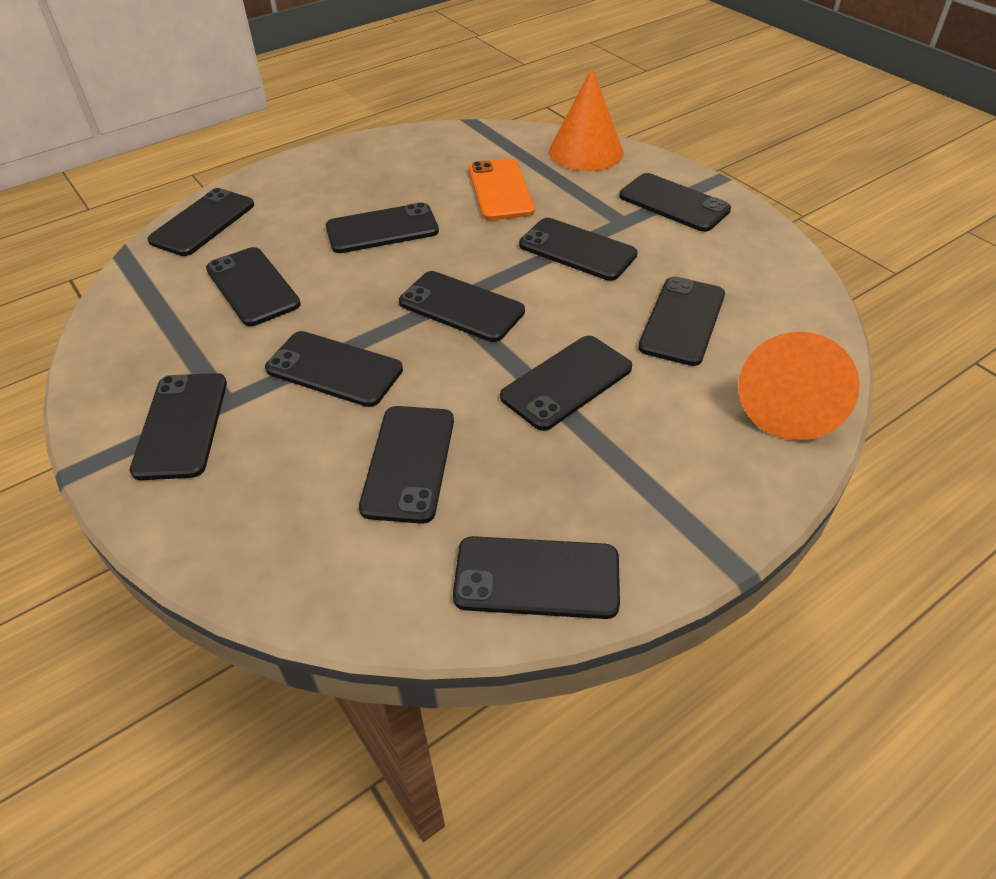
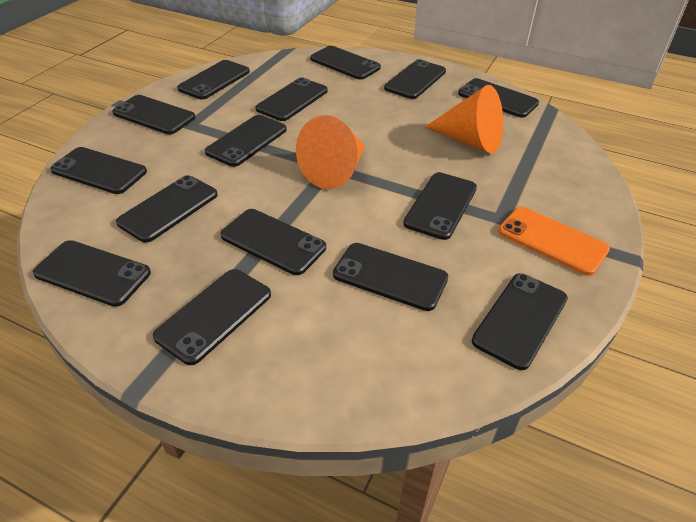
black phone: 12 -> 15

